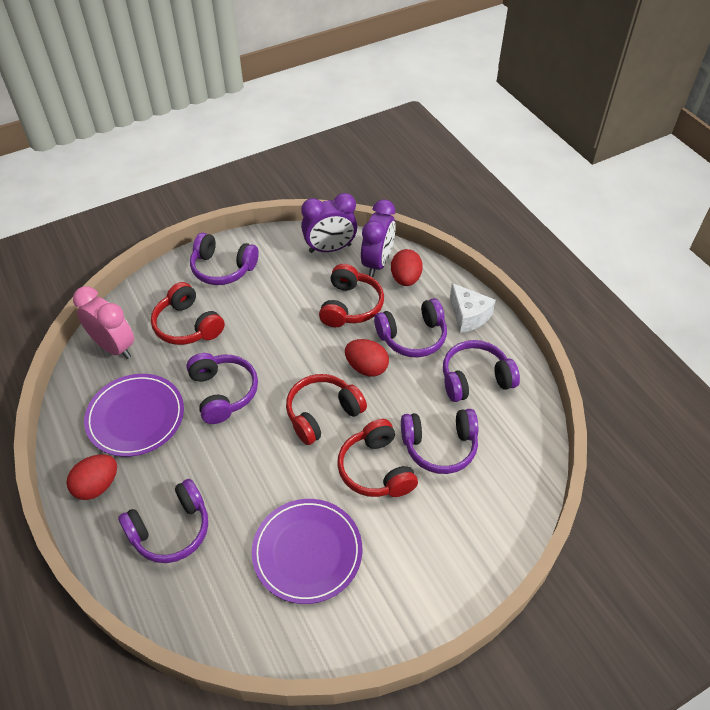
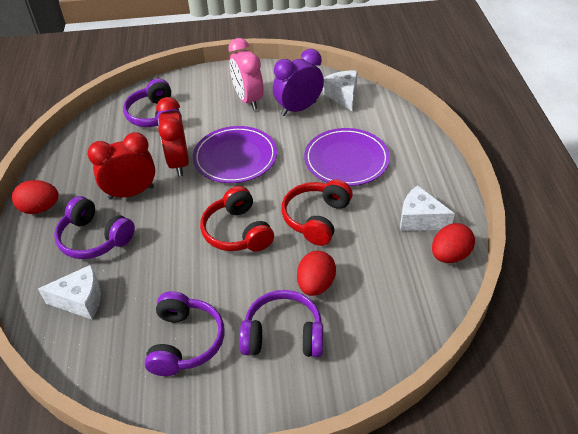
purple clock: 2 -> 1
purple headphones: 6 -> 4
red clock: 0 -> 2
red headphones: 4 -> 2
white cheese: 1 -> 3

